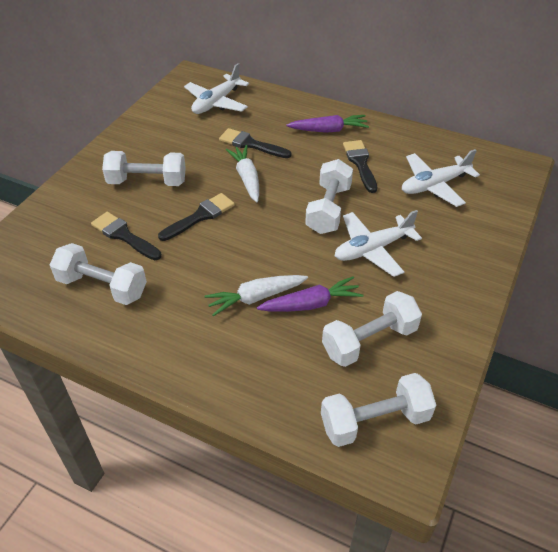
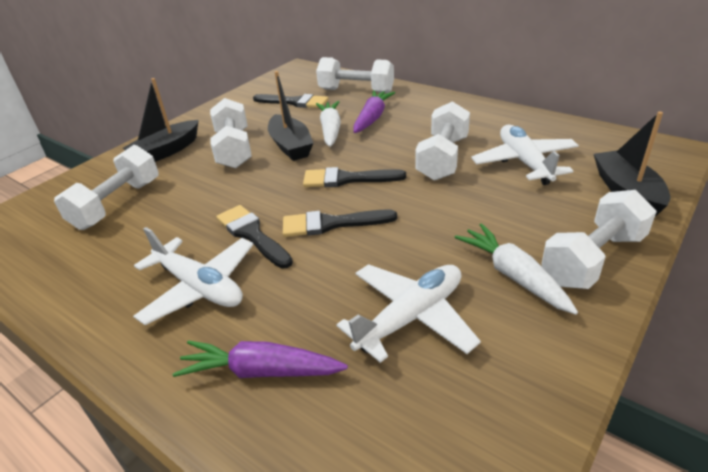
black boat: 0 -> 3

